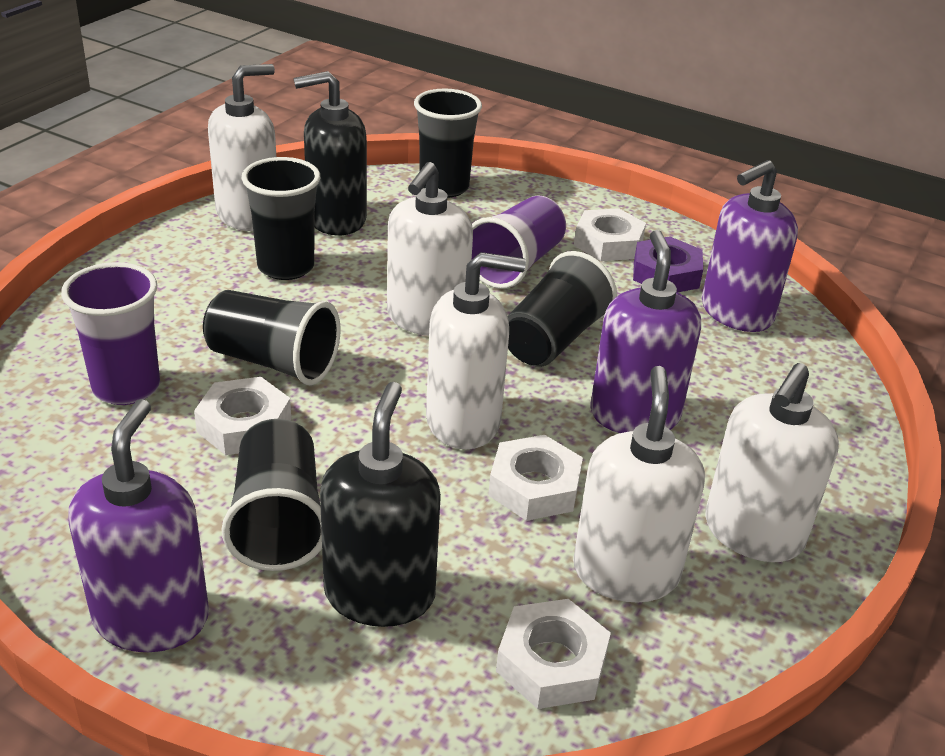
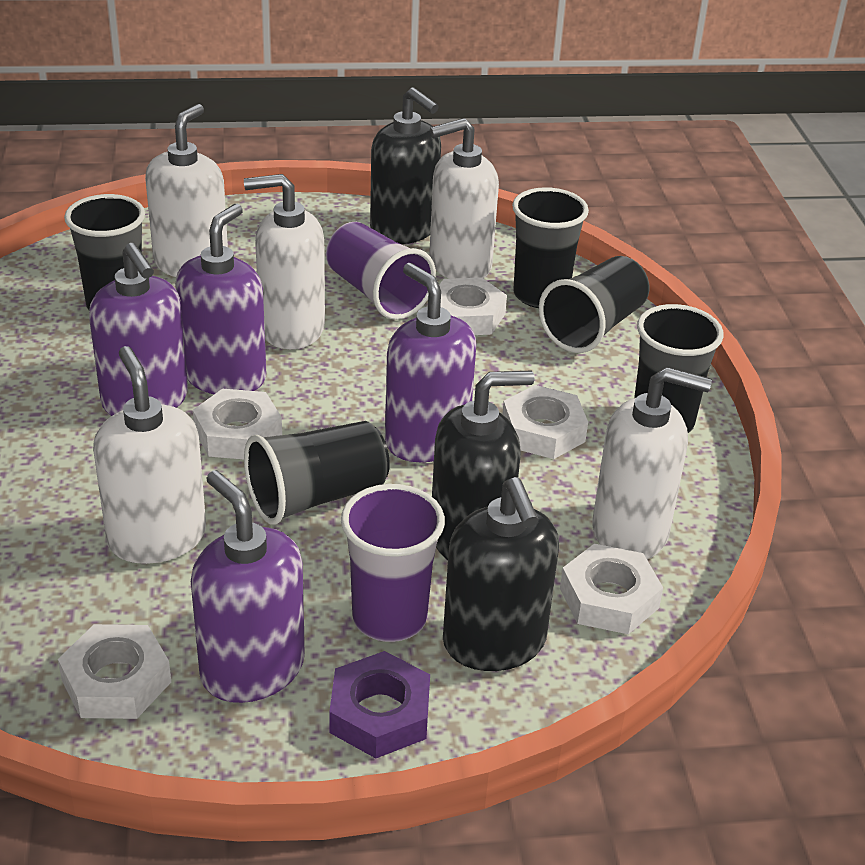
black soap dispenser: 2 -> 3
purple soap dispenser: 3 -> 4
white nut: 4 -> 5

